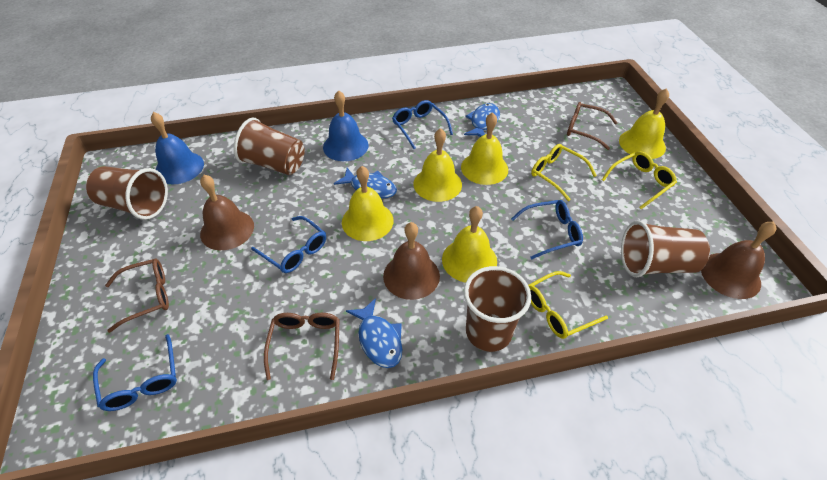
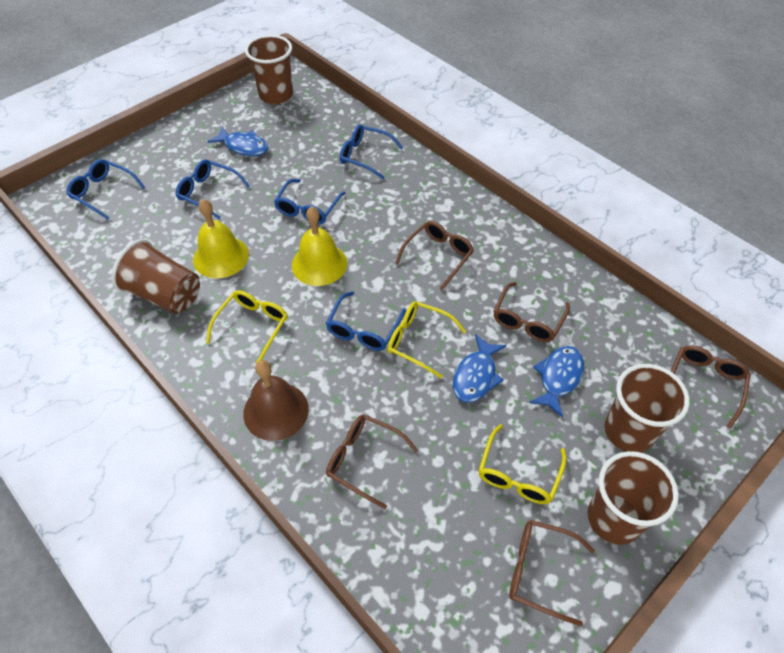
blue bell: 2 -> 0
blue glasses: 4 -> 5
brown bell: 3 -> 1
brown glasses: 3 -> 5
yellow bell: 5 -> 2

